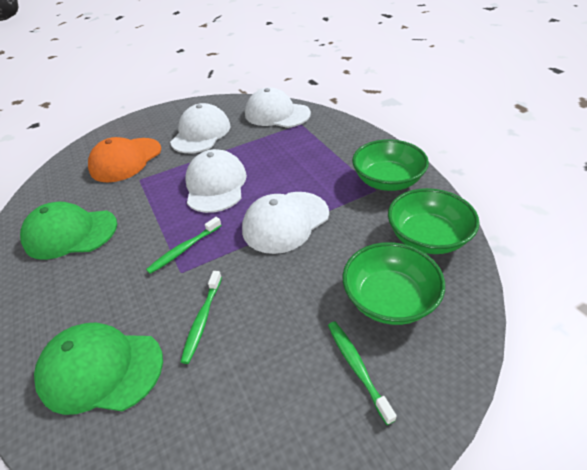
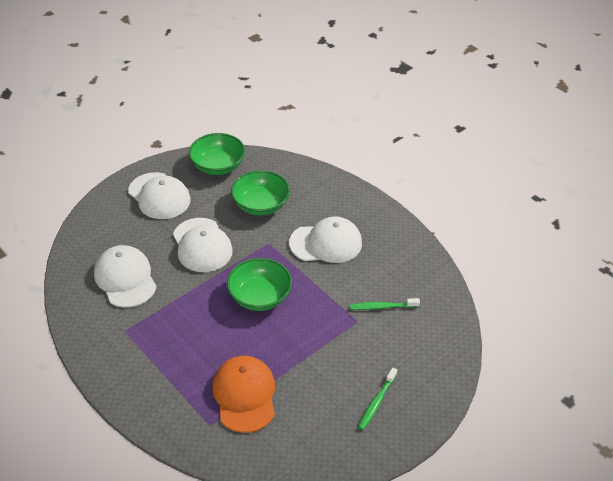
green cap: 2 -> 0
green toothbrush: 3 -> 2

